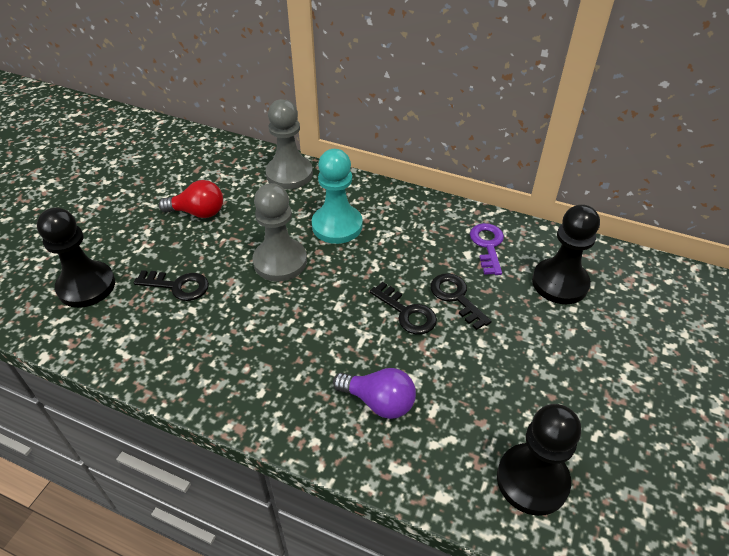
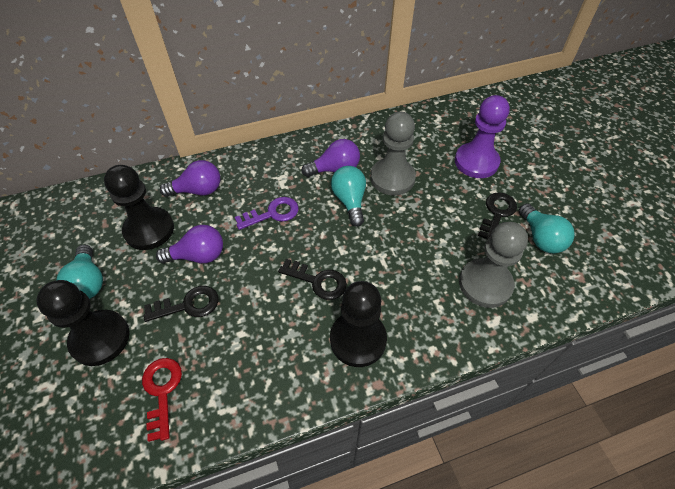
purple light bulb: 1 -> 3
purple pawn: 0 -> 1
red key: 0 -> 1
red light bulb: 1 -> 0
turquoise light bulb: 0 -> 3
turquoise pawn: 1 -> 0

